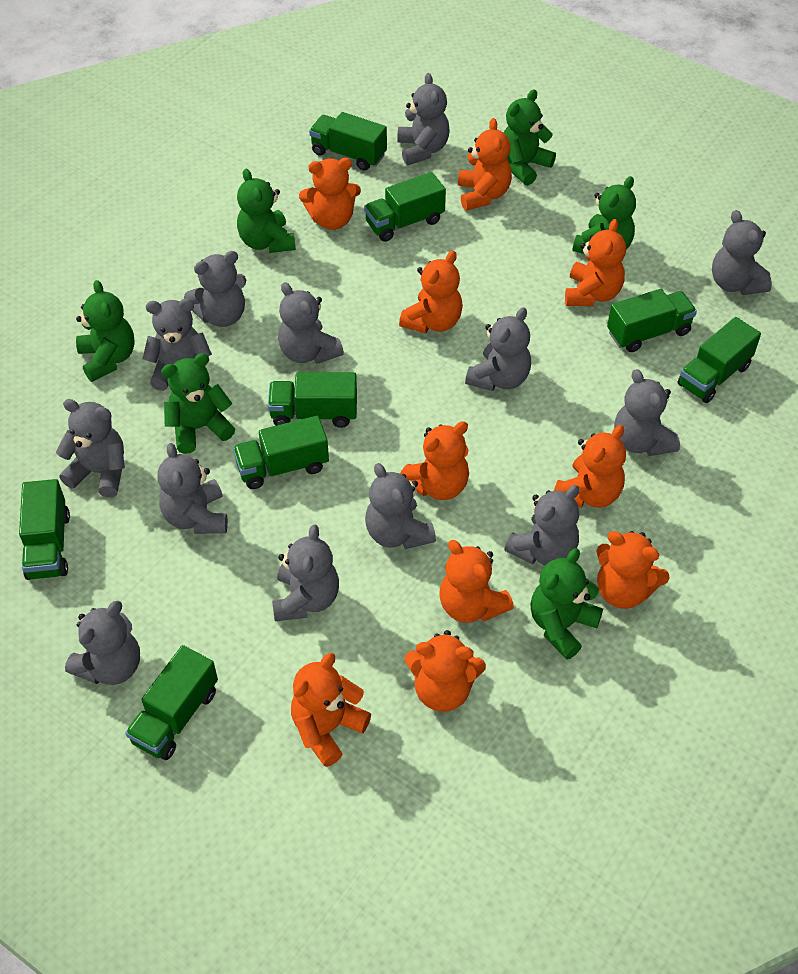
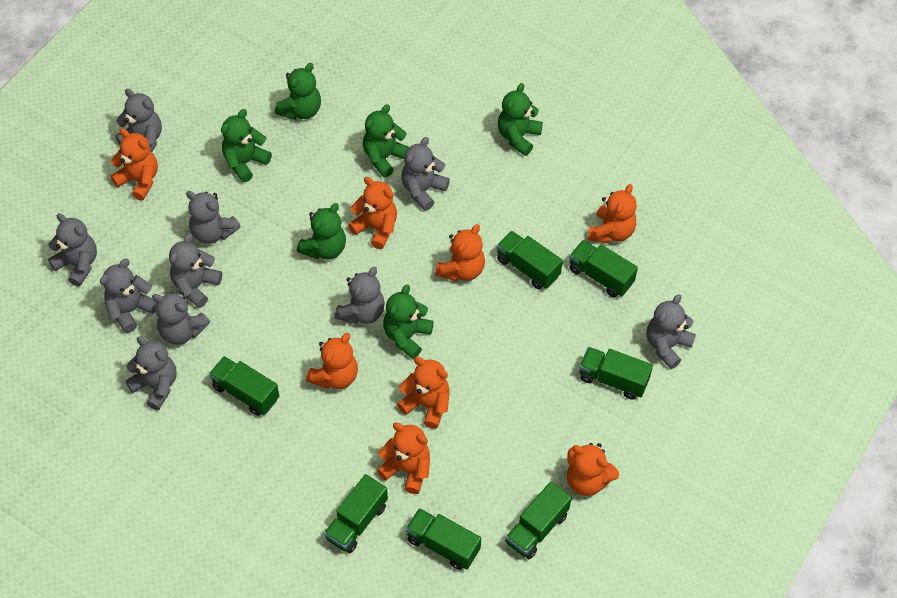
green truck: 8 -> 7
grey teddy bear: 13 -> 10
orange teddy bear: 10 -> 8

